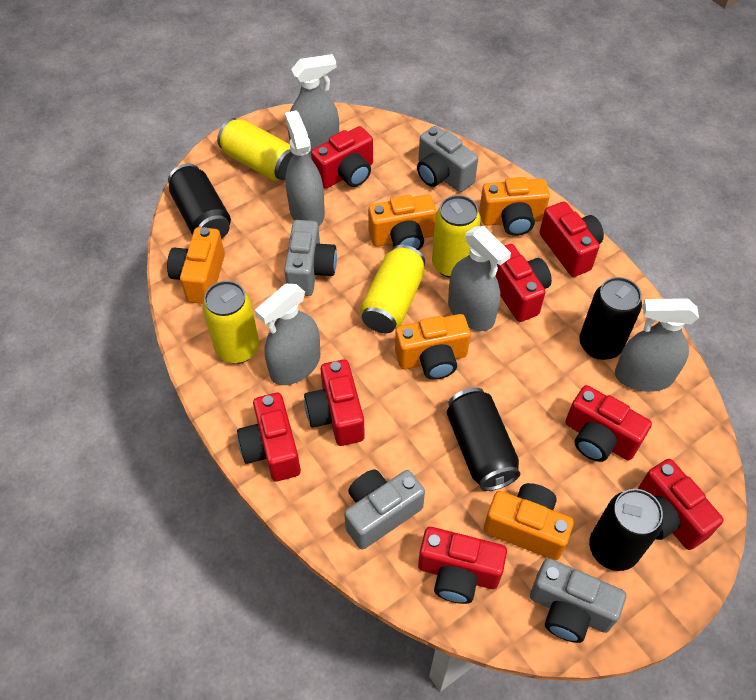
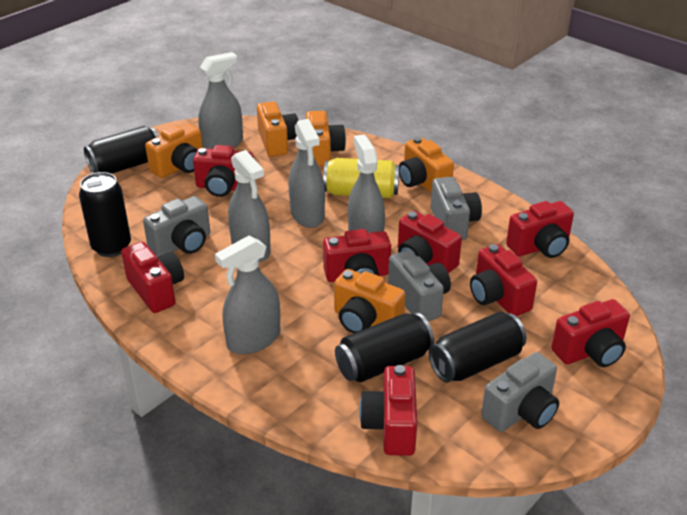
yellow can: 4 -> 1

